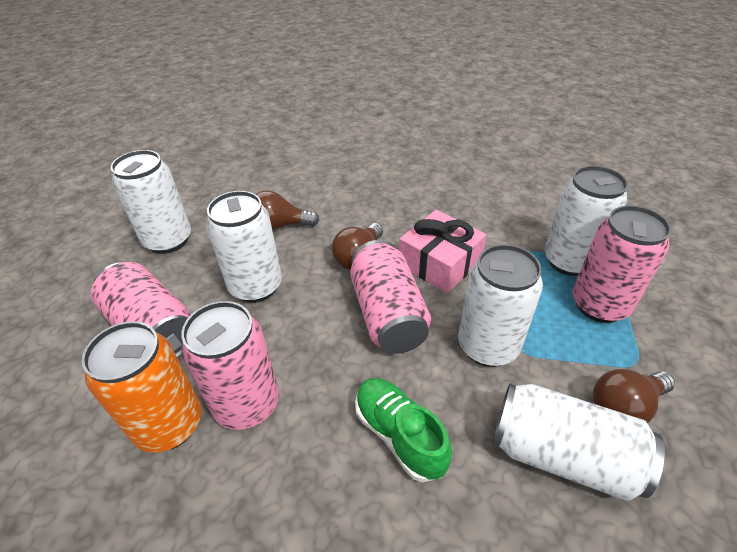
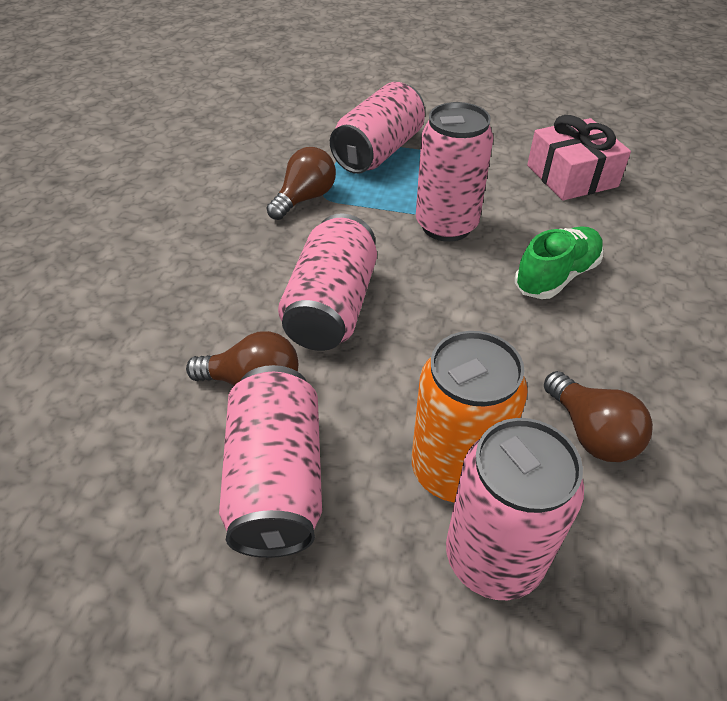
pink can: 4 -> 5
white can: 5 -> 0

